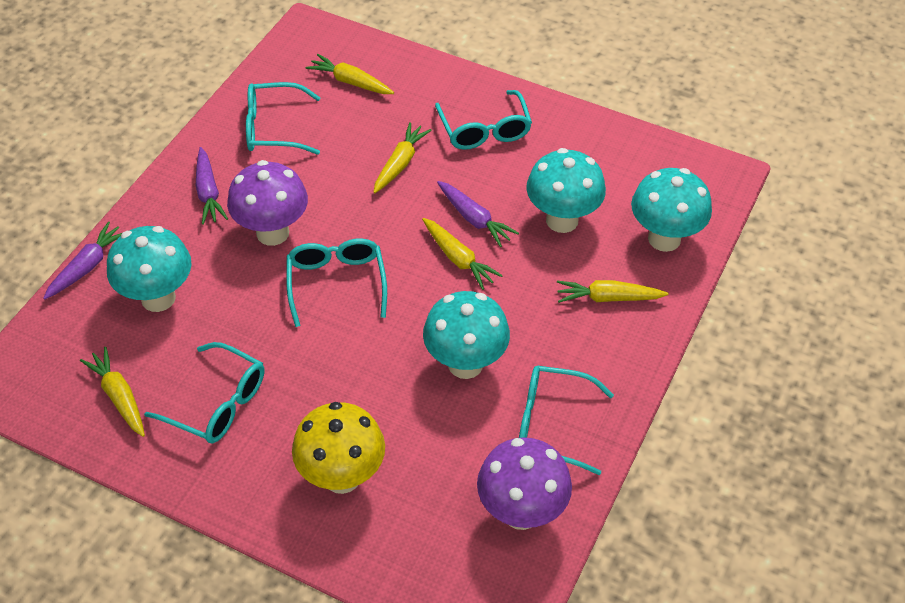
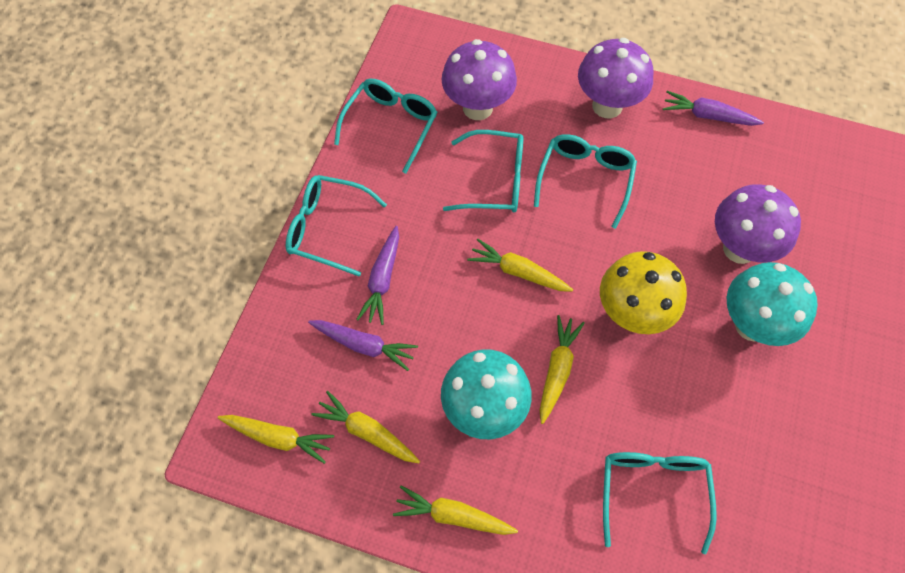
purple mushroom: 2 -> 3
turquoise mushroom: 4 -> 2

